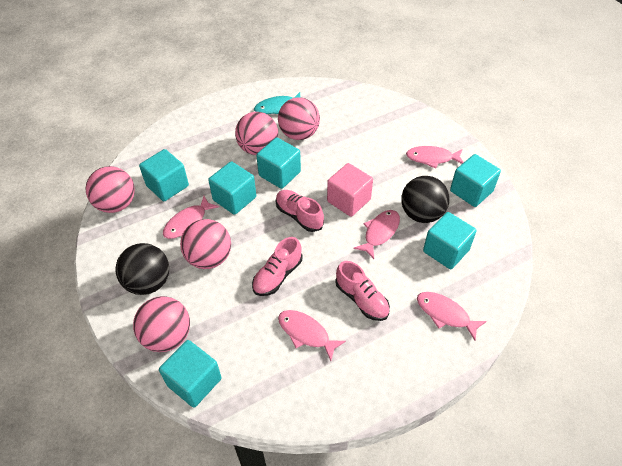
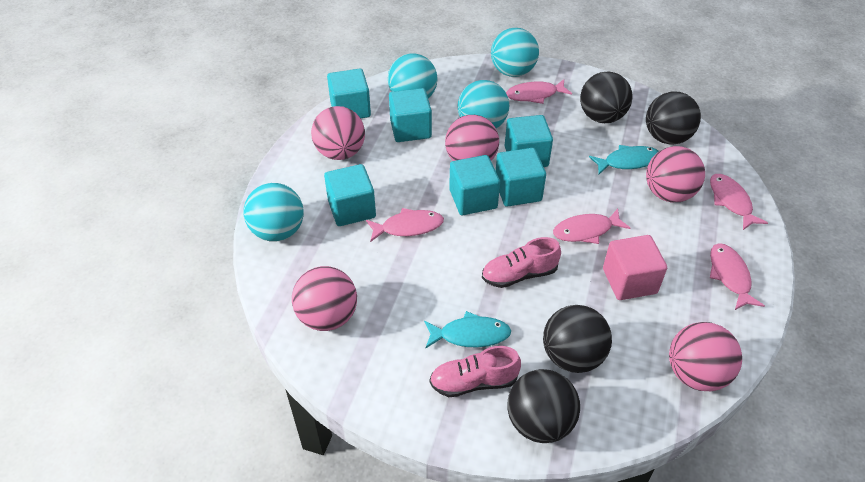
black ball: 2 -> 4
pink shoe: 3 -> 2
turquoise ball: 0 -> 4
turquoise fish: 1 -> 2

